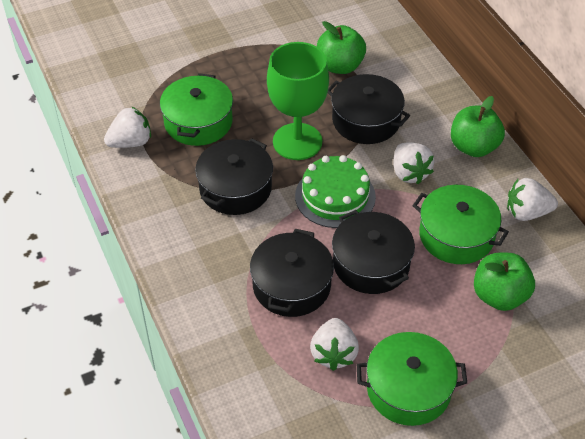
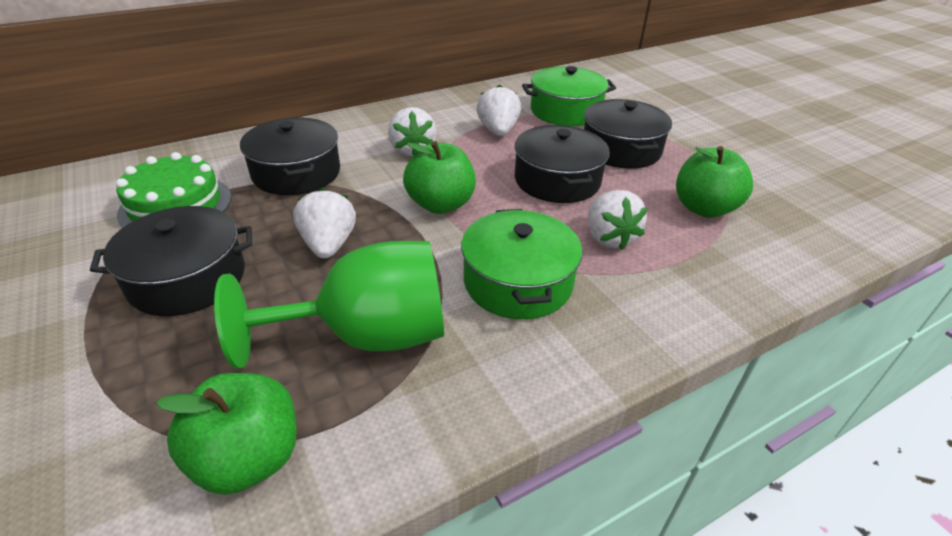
green pot: 3 -> 2

